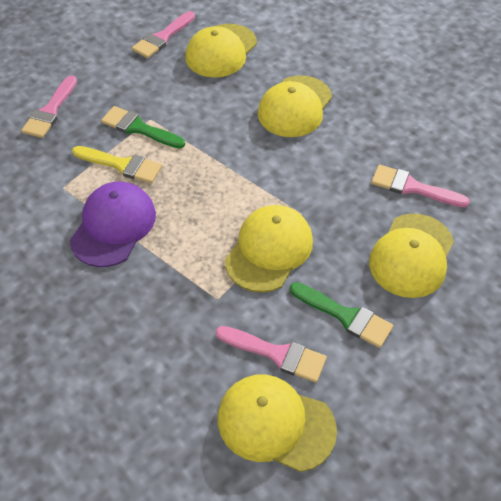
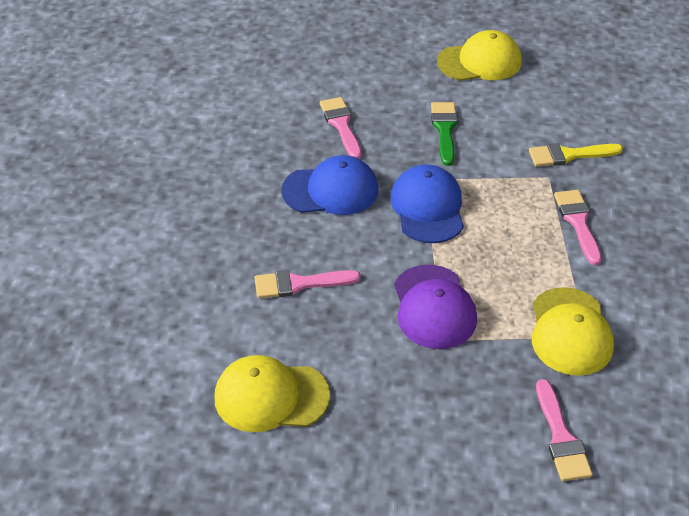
blue cap: 0 -> 2
green brush: 2 -> 1
yellow cap: 5 -> 3

